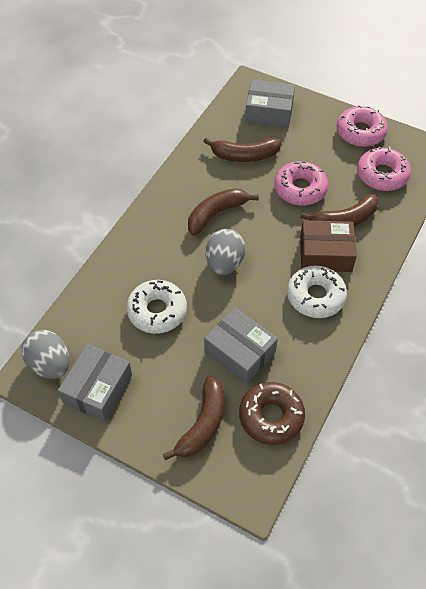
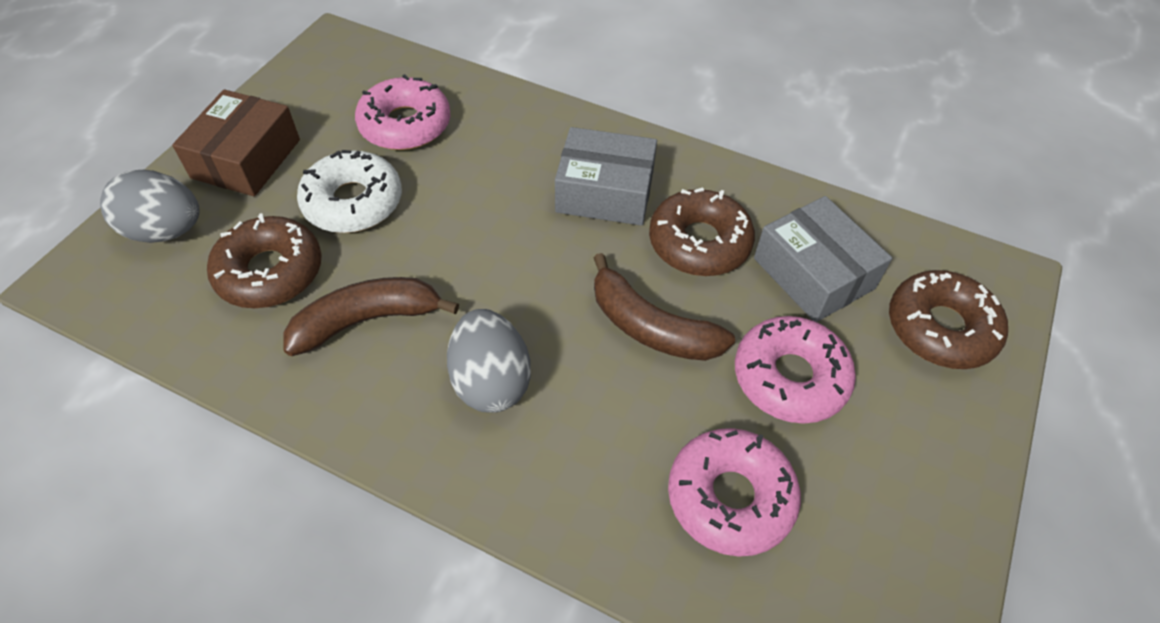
brown banana: 4 -> 2
brown donut: 1 -> 3
grey box: 3 -> 2
white donut: 2 -> 1

